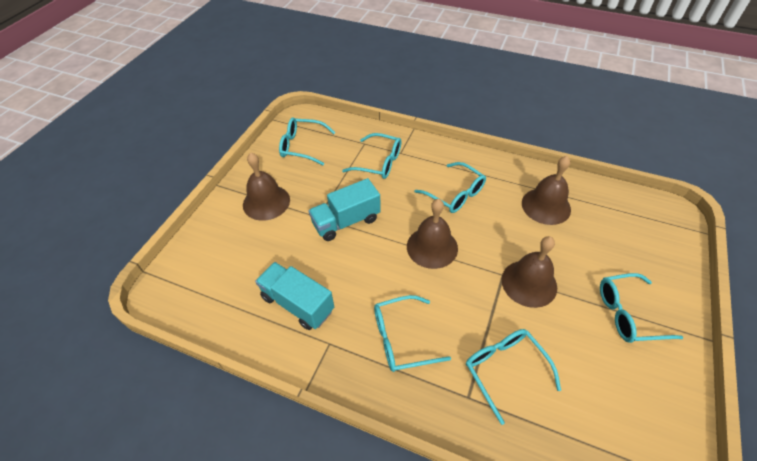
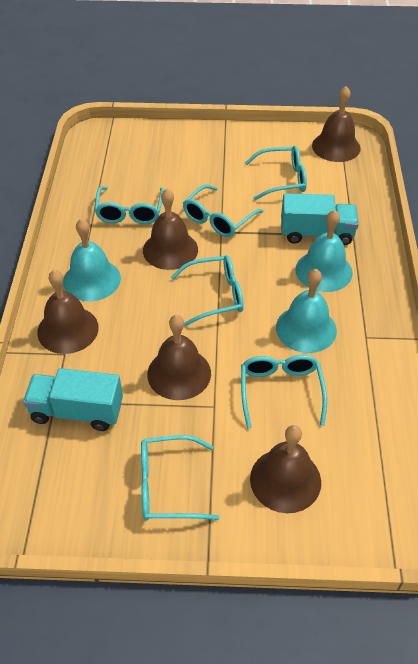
brown bell: 4 -> 5
turquoise bell: 0 -> 3

